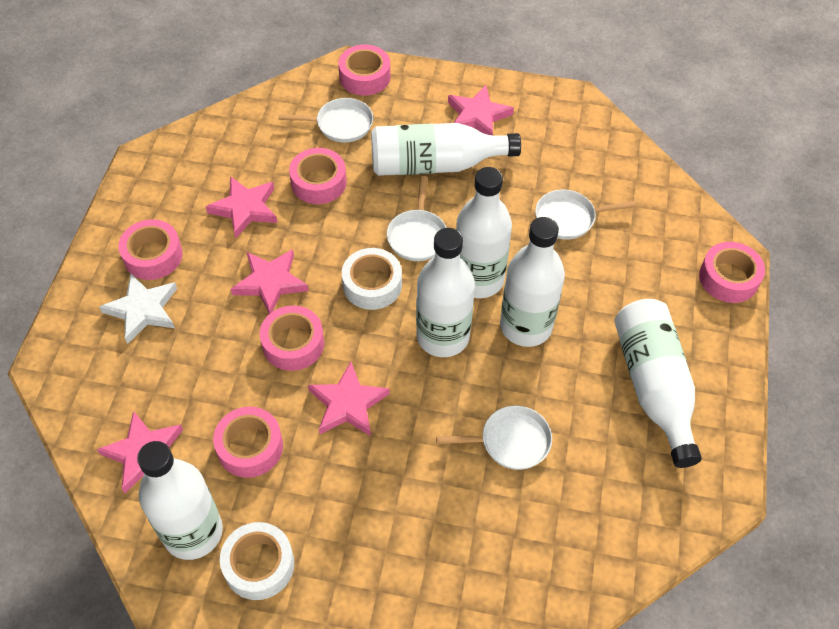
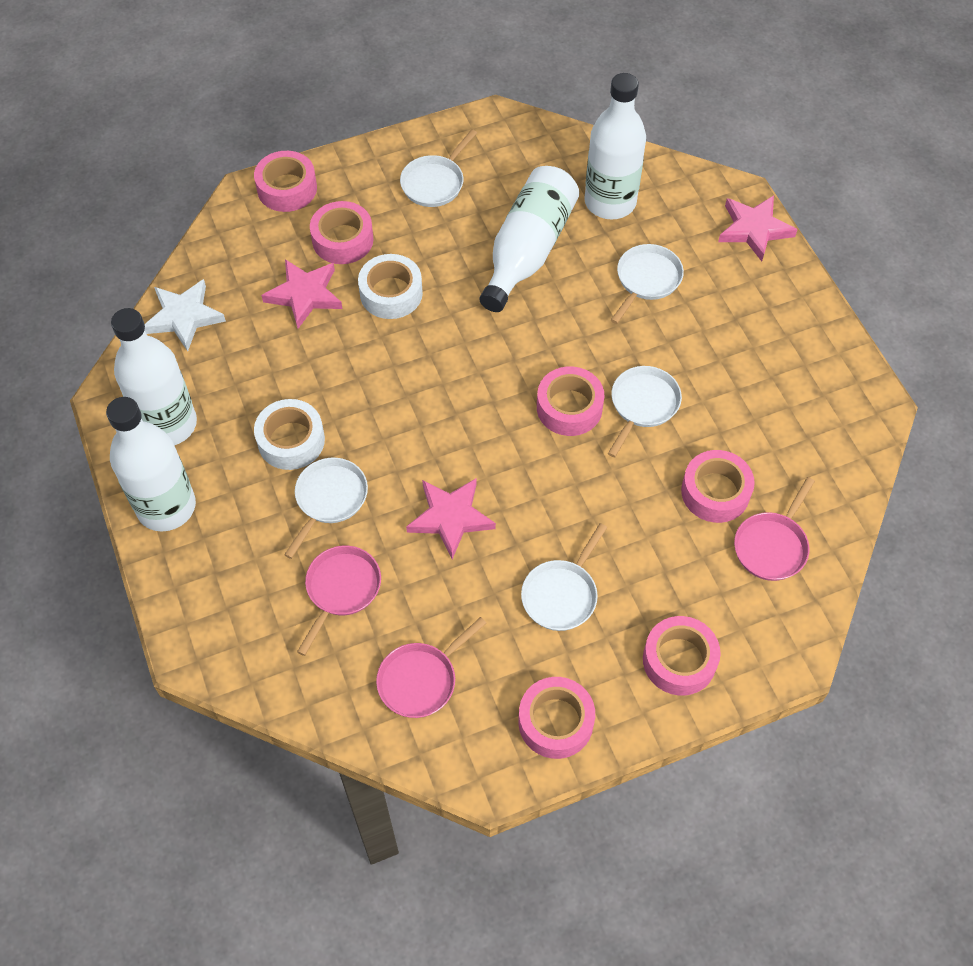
pink pan: 0 -> 3
pink star: 5 -> 3
white bottle: 6 -> 4
white pan: 4 -> 5

